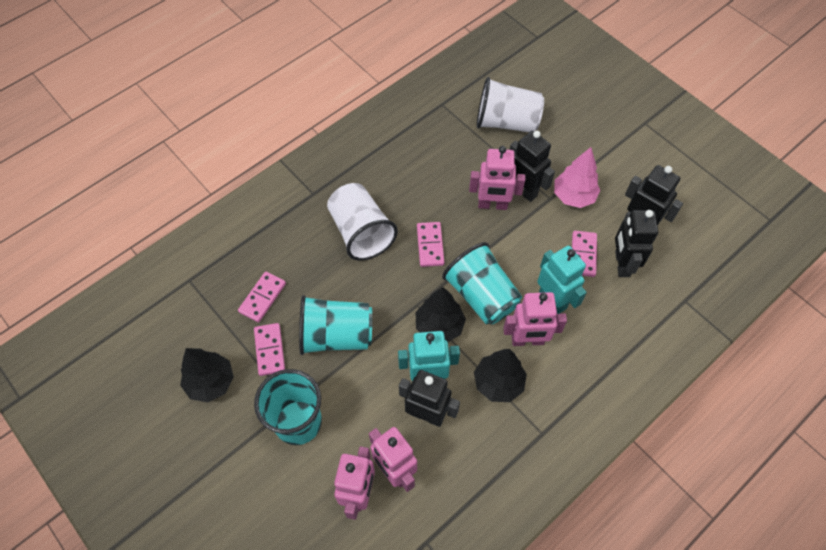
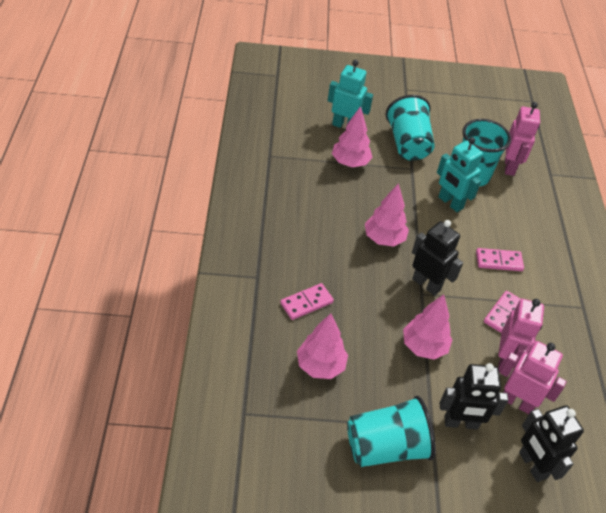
black robot: 4 -> 3
black tree: 3 -> 0
pink domino: 4 -> 3
pink robot: 4 -> 3
pink tree: 1 -> 4
white cup: 2 -> 0

